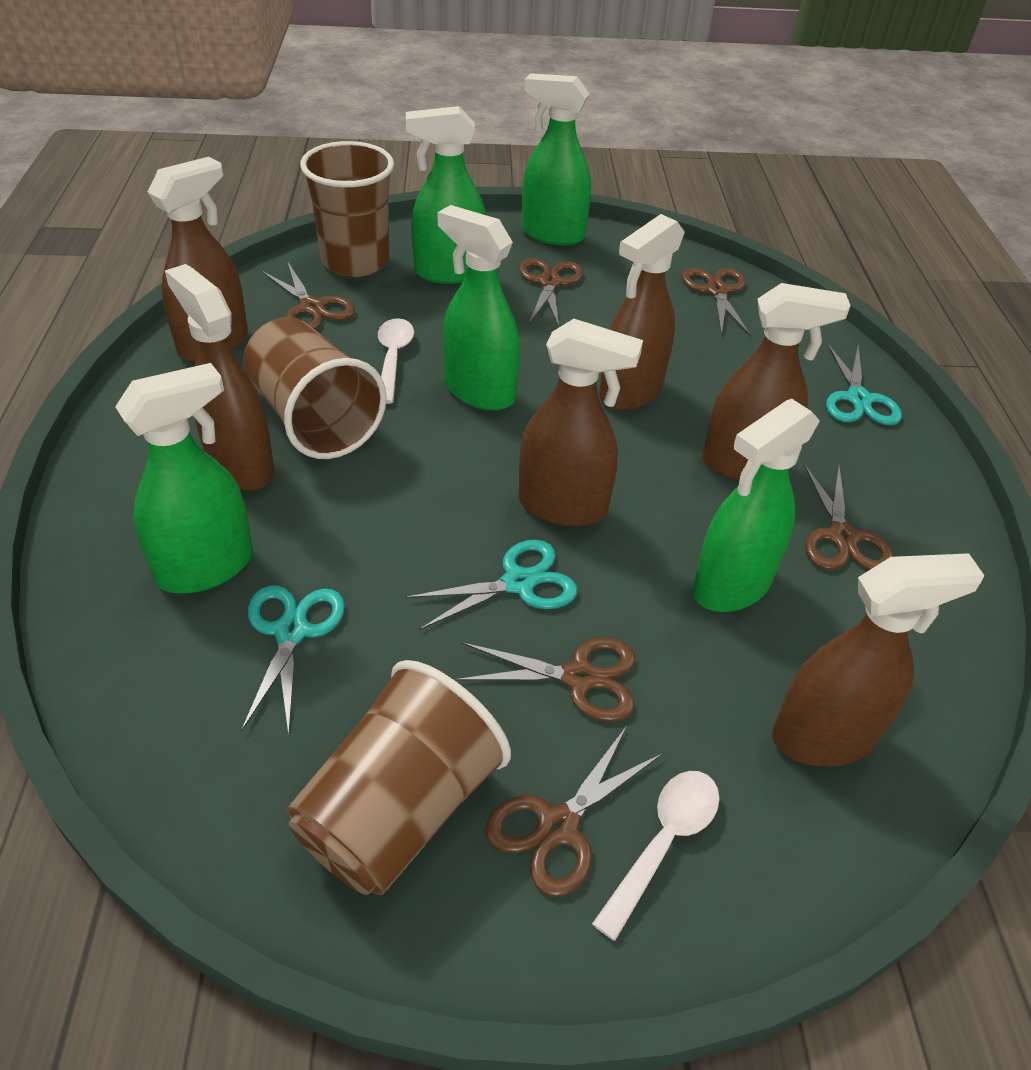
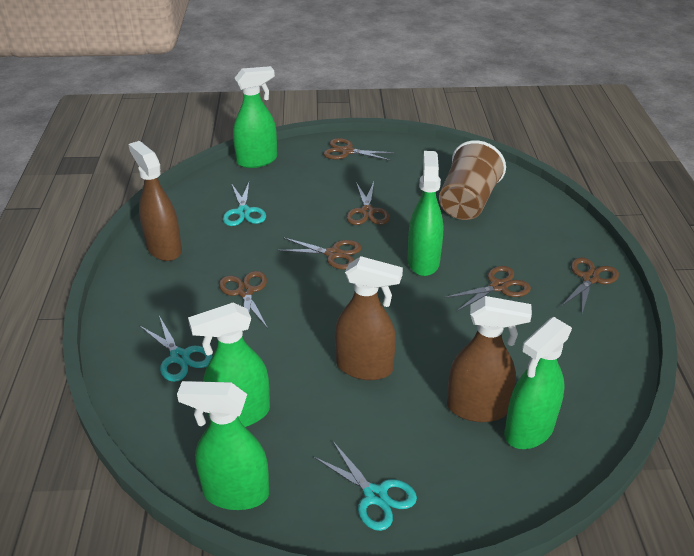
brown cup: 3 -> 1
brown spray bottle: 6 -> 3
white spoon: 2 -> 0

